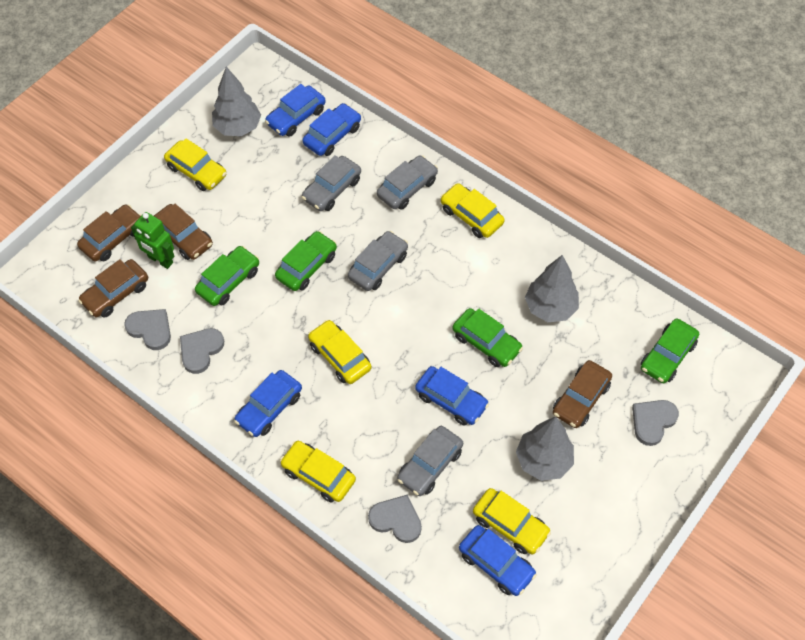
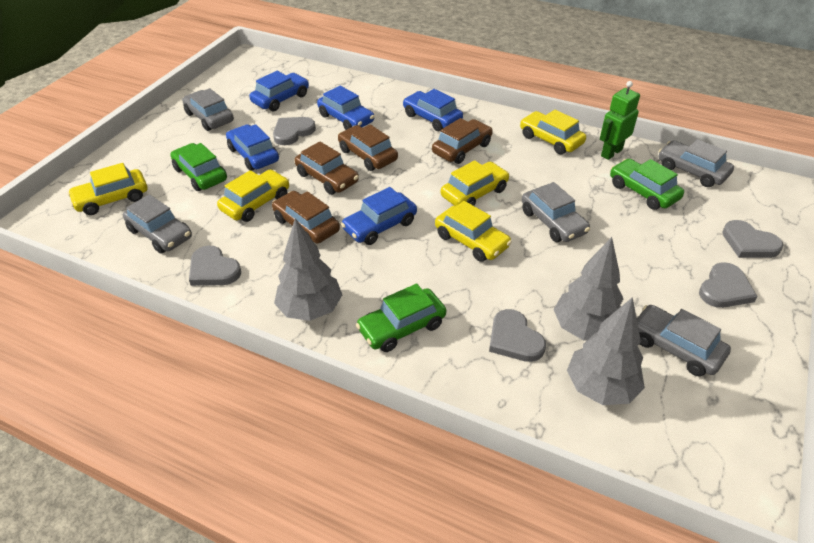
green car: 4 -> 3
grey car: 4 -> 5
grey heart: 4 -> 5

